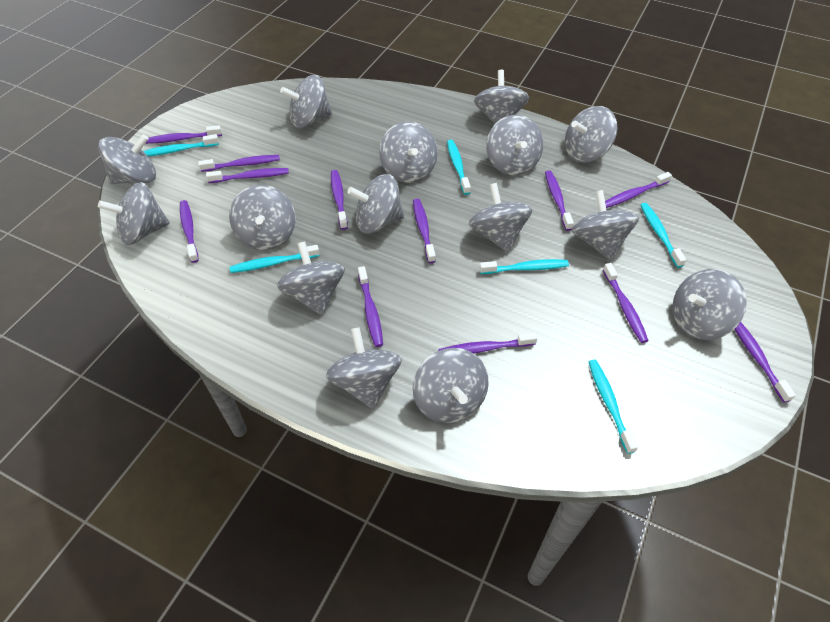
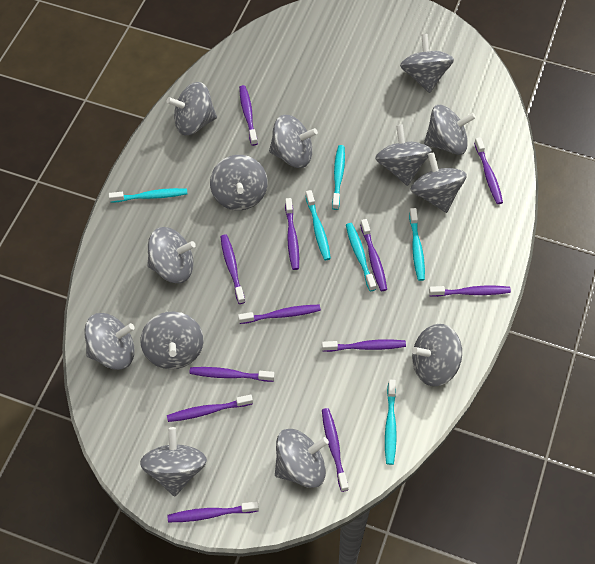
grey spinning top: 15 -> 13

